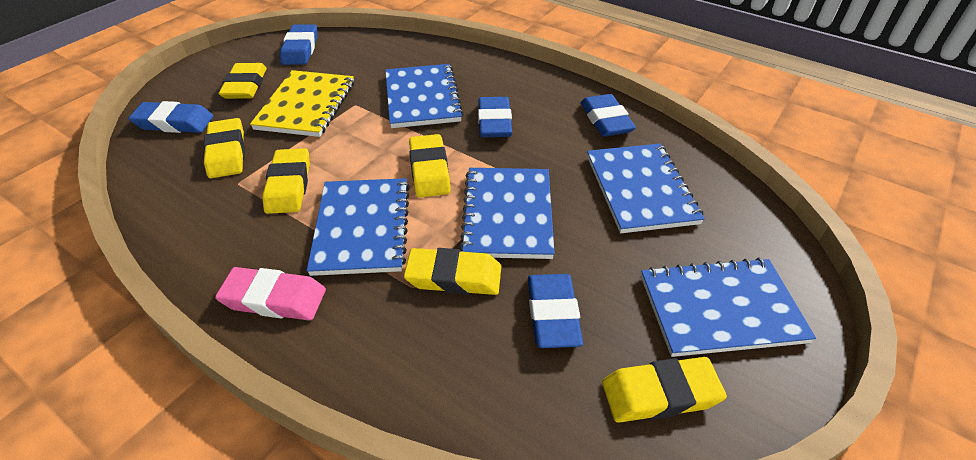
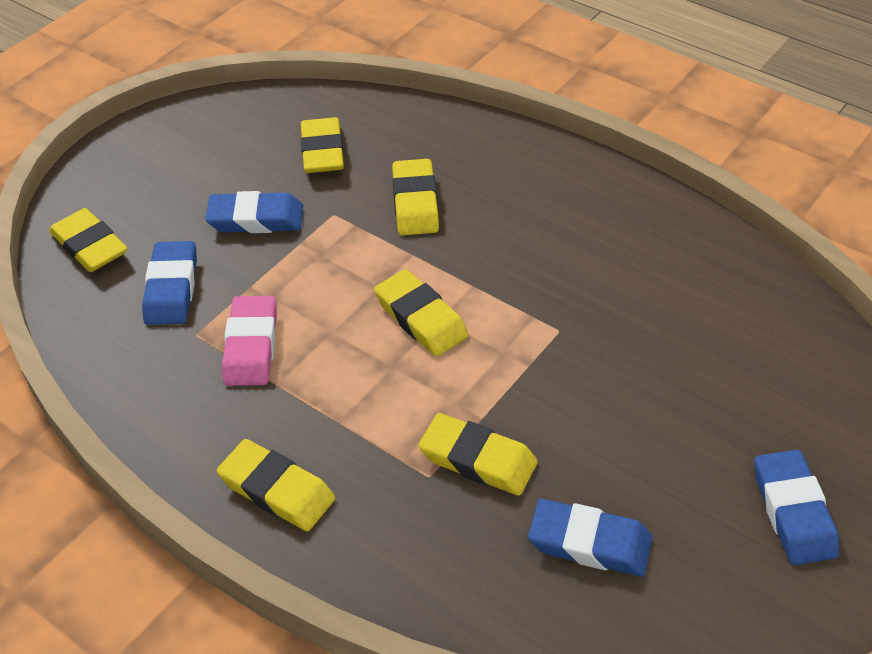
blue eraser: 5 -> 4
blue notebook: 5 -> 0
yellow notebook: 1 -> 0

